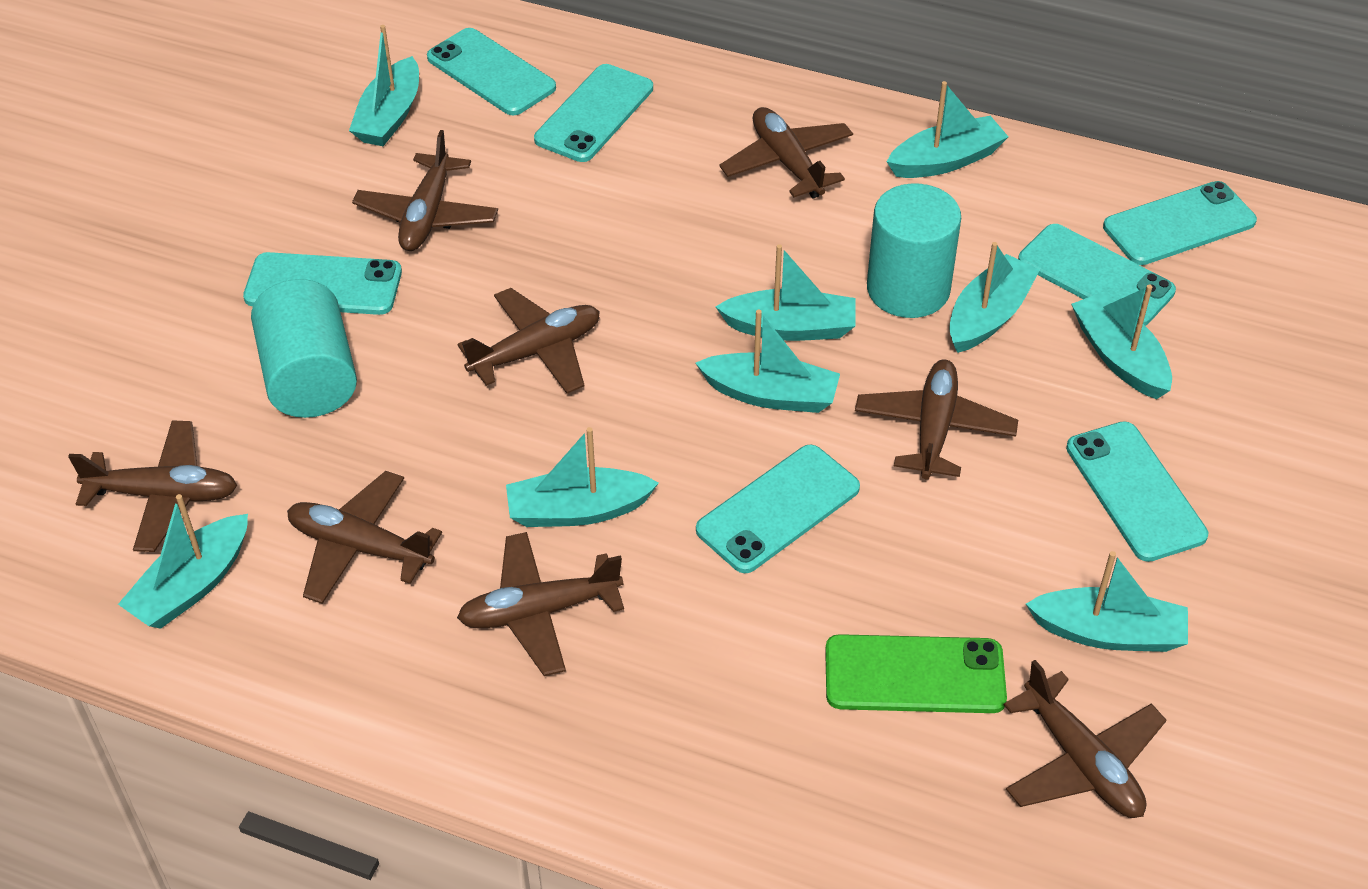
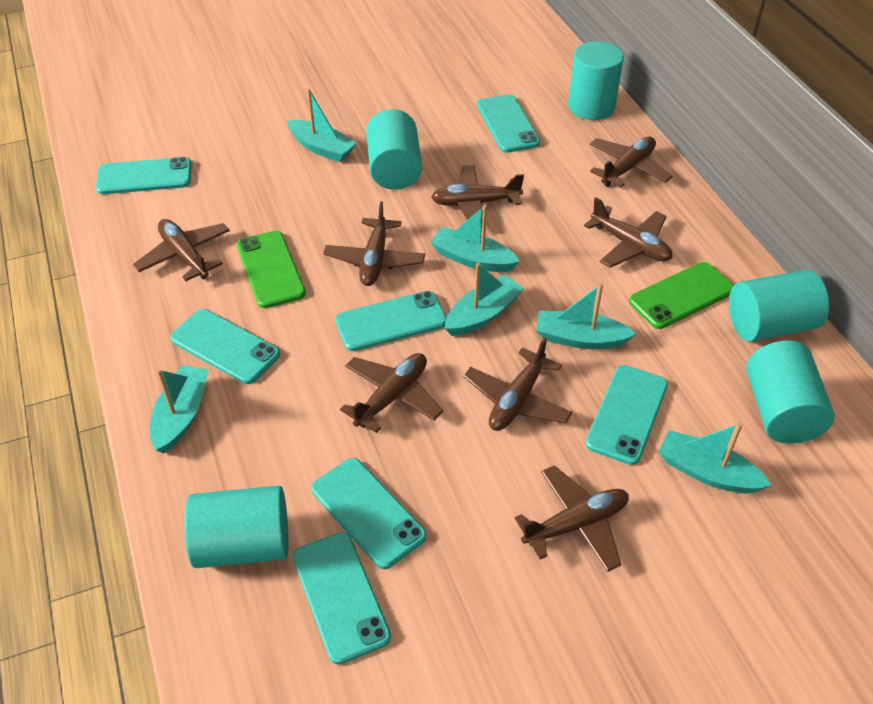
green phone: 1 -> 2
turquoise boat: 9 -> 6
turquoise cylinder: 2 -> 5

